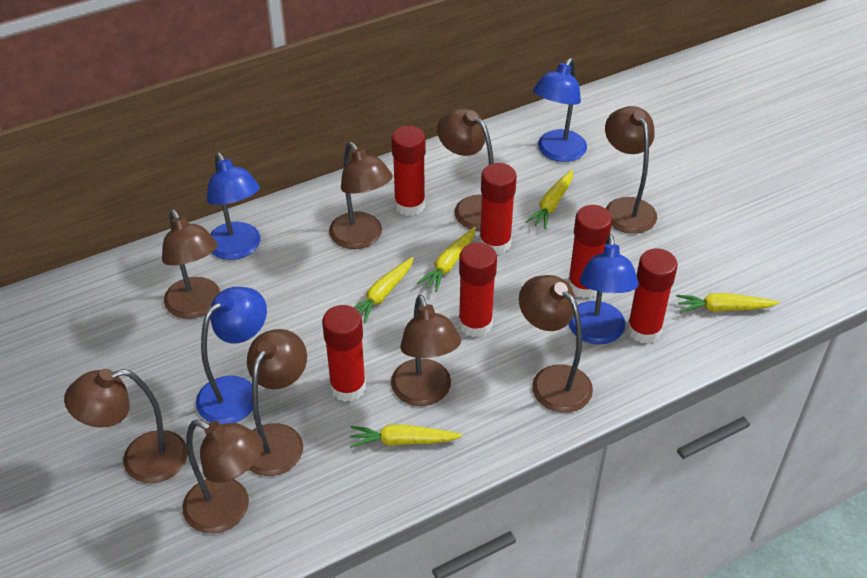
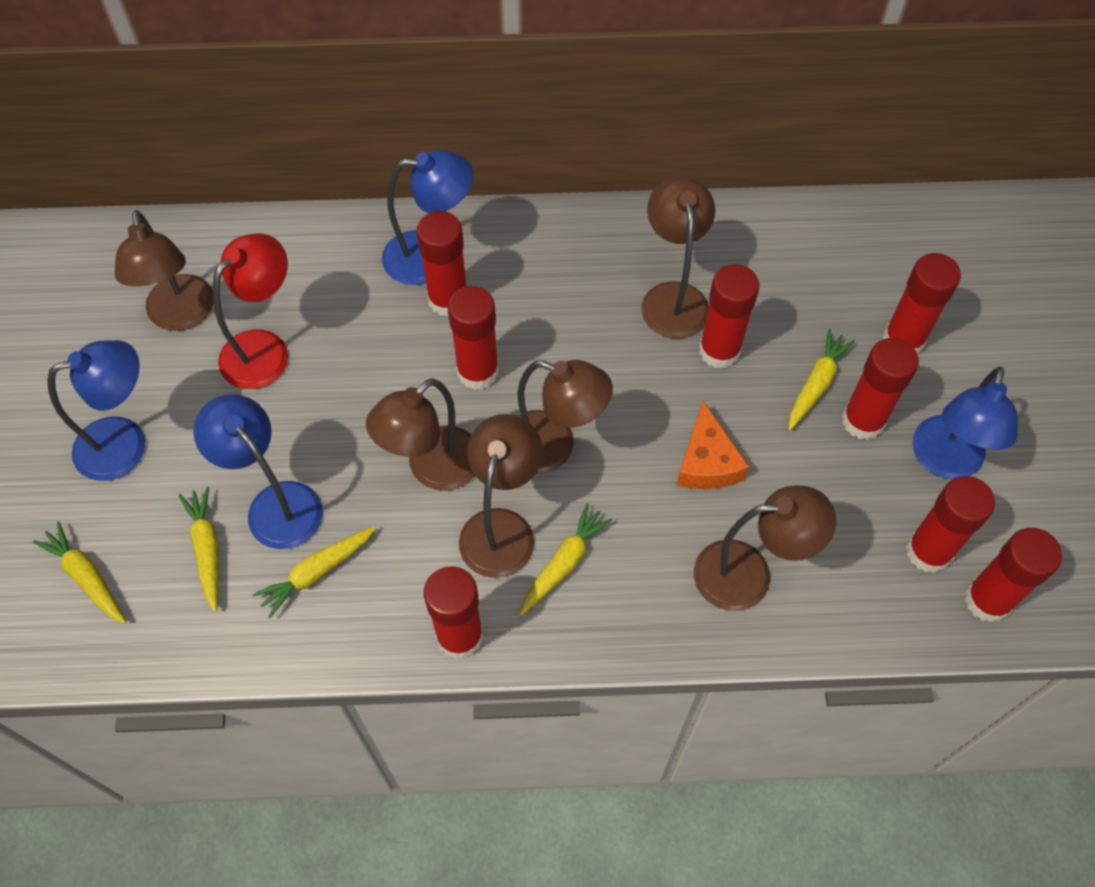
brown lamp: 9 -> 6
orange cheese: 0 -> 1
red glue stick: 6 -> 8
red lamp: 0 -> 1

